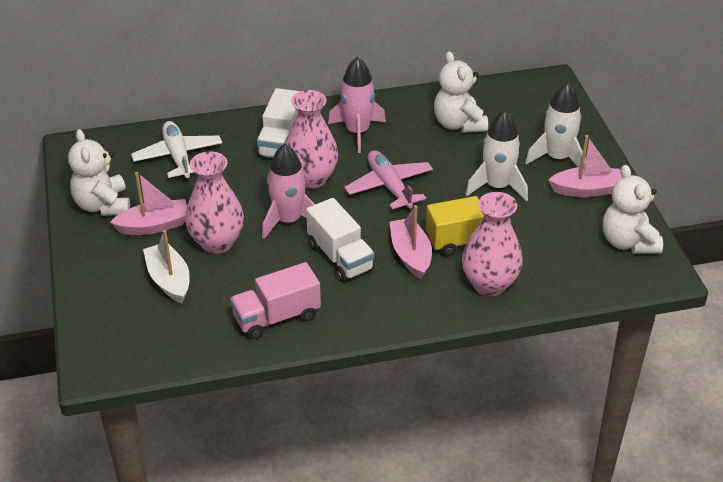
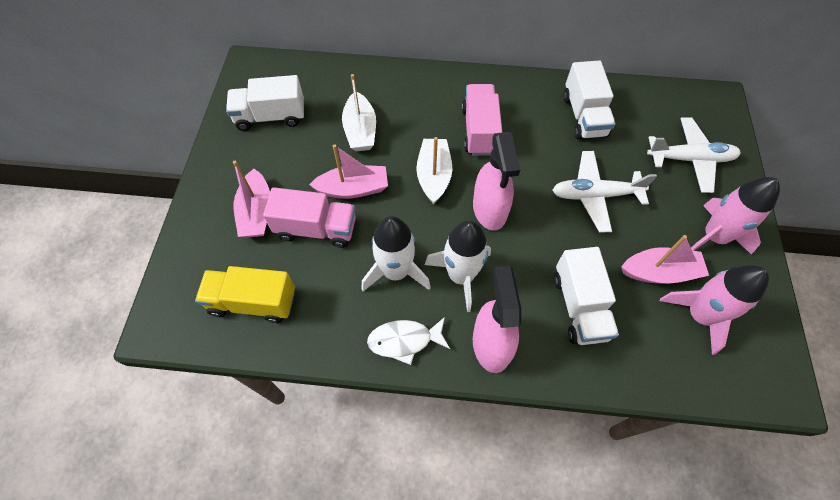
pink plane: 1 -> 0
pink spray bottle: 0 -> 2
pink truck: 1 -> 2
pink vase: 3 -> 0
white boat: 1 -> 2
white fish: 0 -> 1
white plane: 1 -> 2
white teddy bear: 3 -> 0
white truck: 2 -> 3

